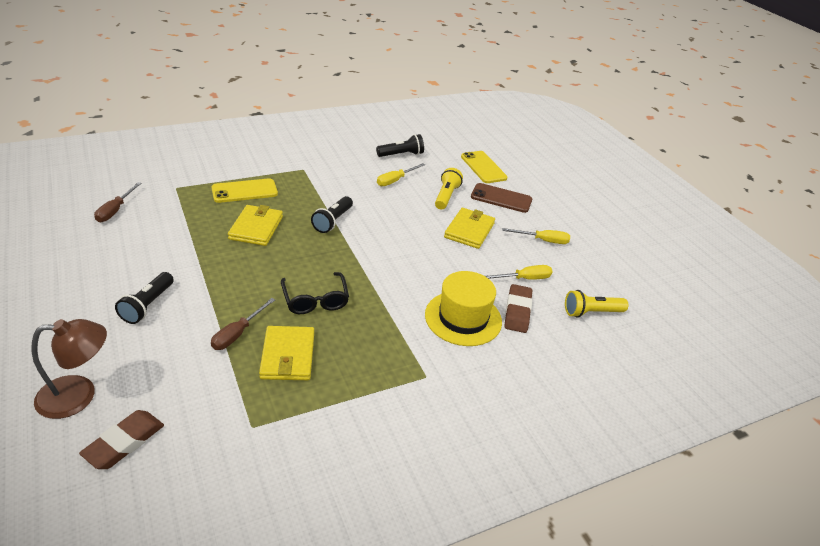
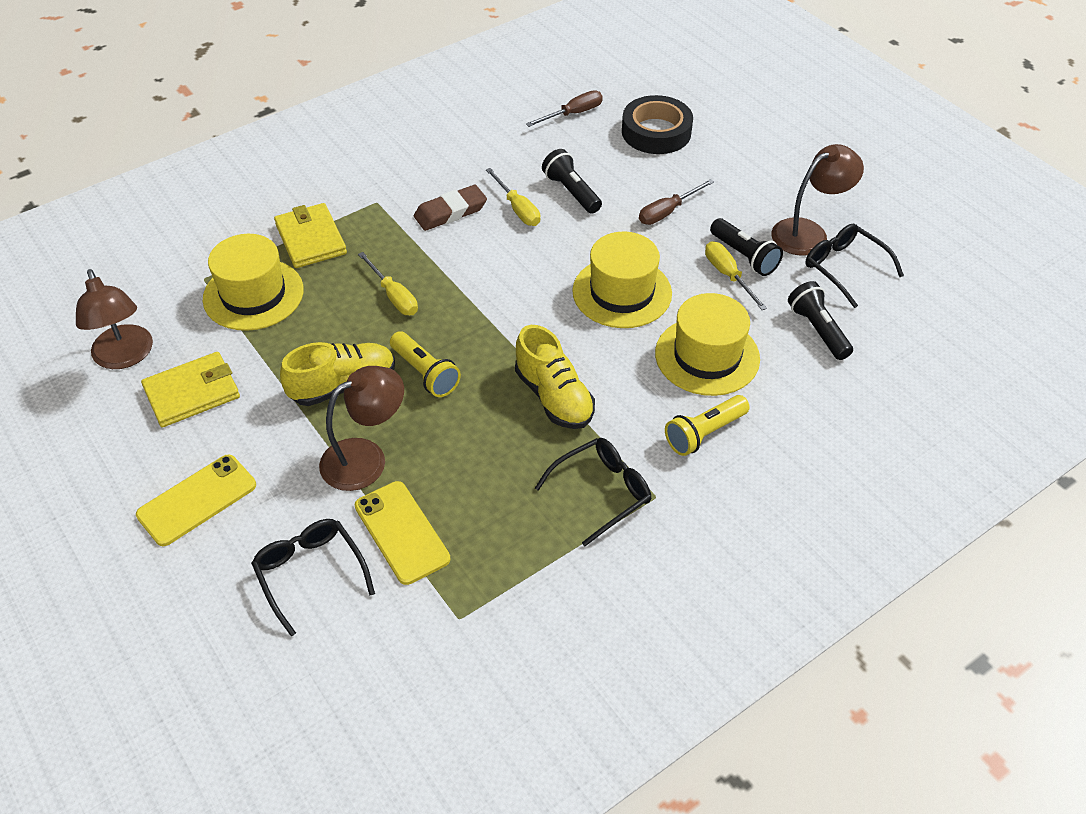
black glasses: 1 -> 3
black tape: 0 -> 1
brown eraser: 2 -> 1
brown lamp: 1 -> 3
brown phone: 1 -> 0
yellow hat: 1 -> 3
yellow shoe: 0 -> 2
yellow wallet: 3 -> 2

